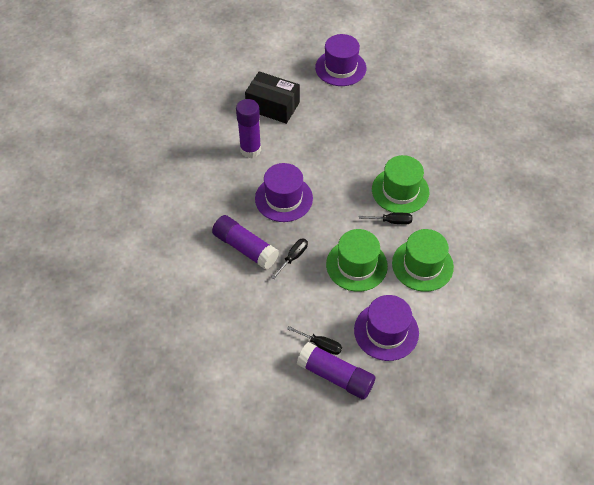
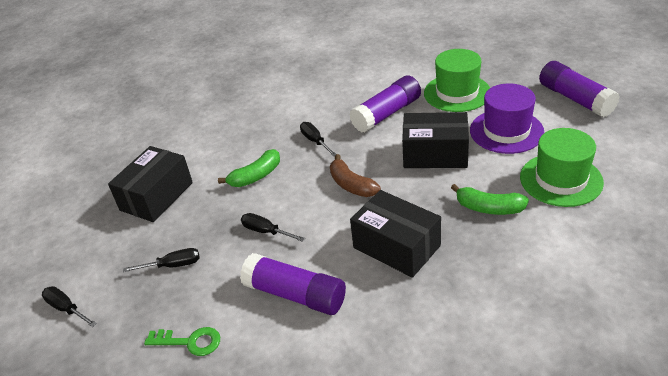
black box: 1 -> 3
black screwdriver: 3 -> 4
brown banana: 0 -> 1
green banana: 0 -> 2
green hat: 3 -> 2
green key: 0 -> 1
purple hat: 3 -> 1

